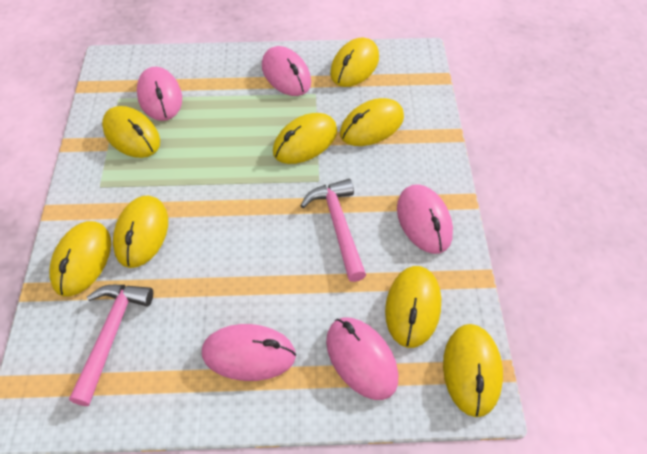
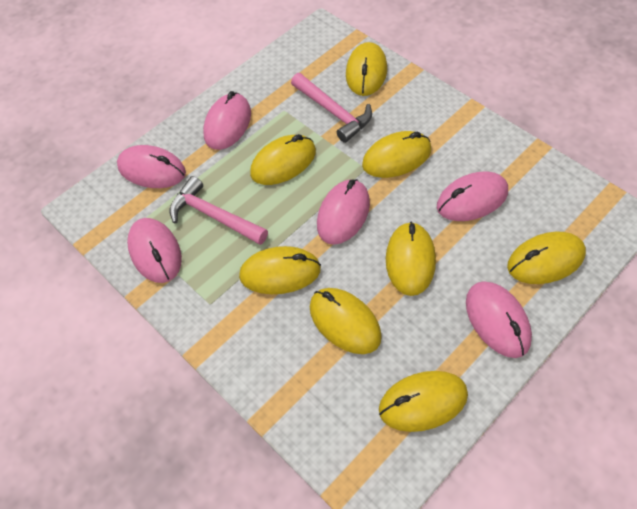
pink mouse: 5 -> 6

